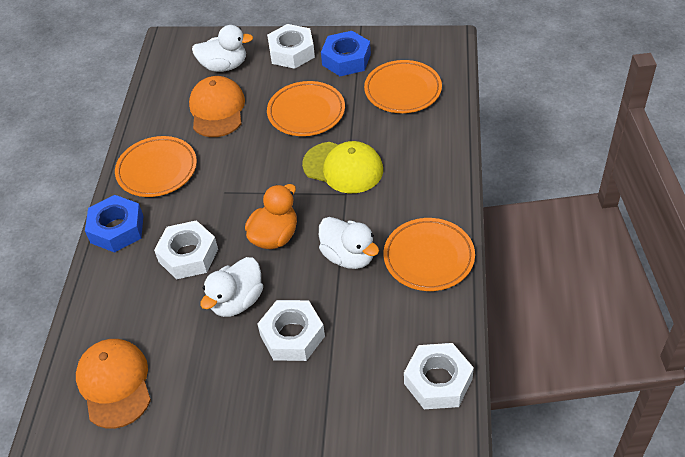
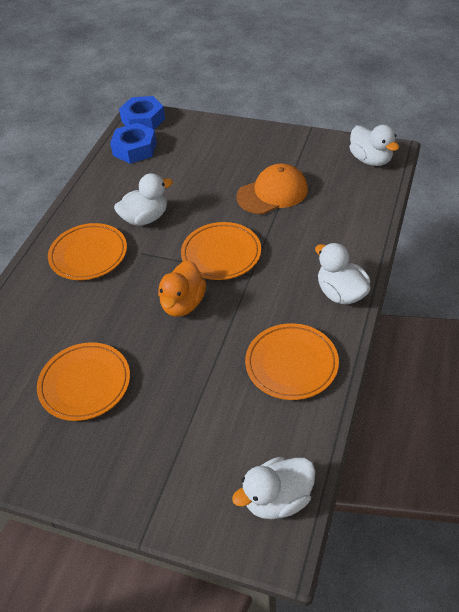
orange cap: 2 -> 1
white duck: 3 -> 4
white nut: 4 -> 0
yellow cap: 1 -> 0

